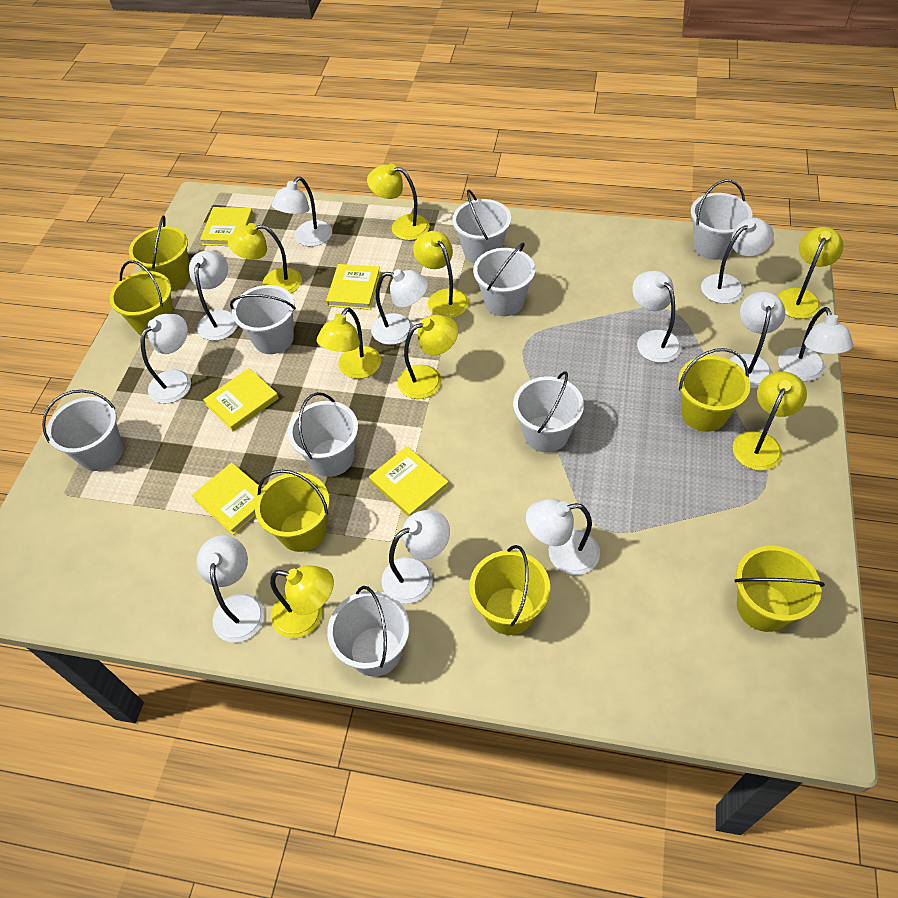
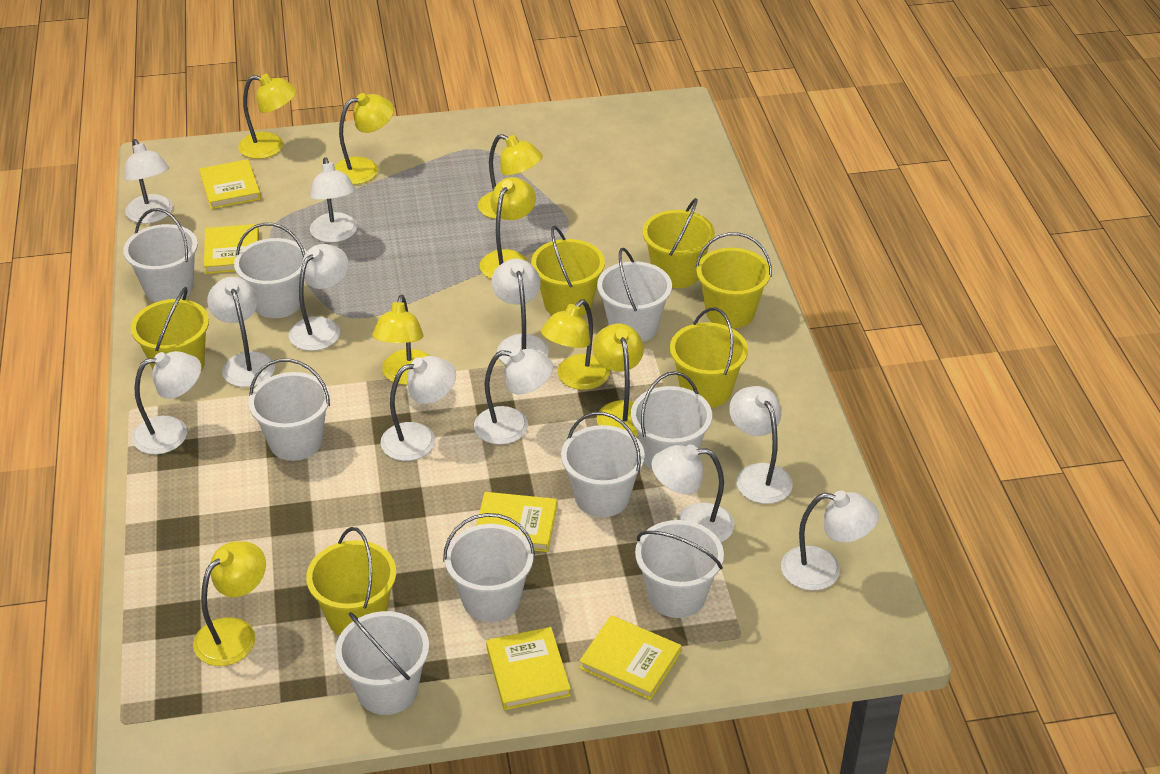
white bucket: 8 -> 9

